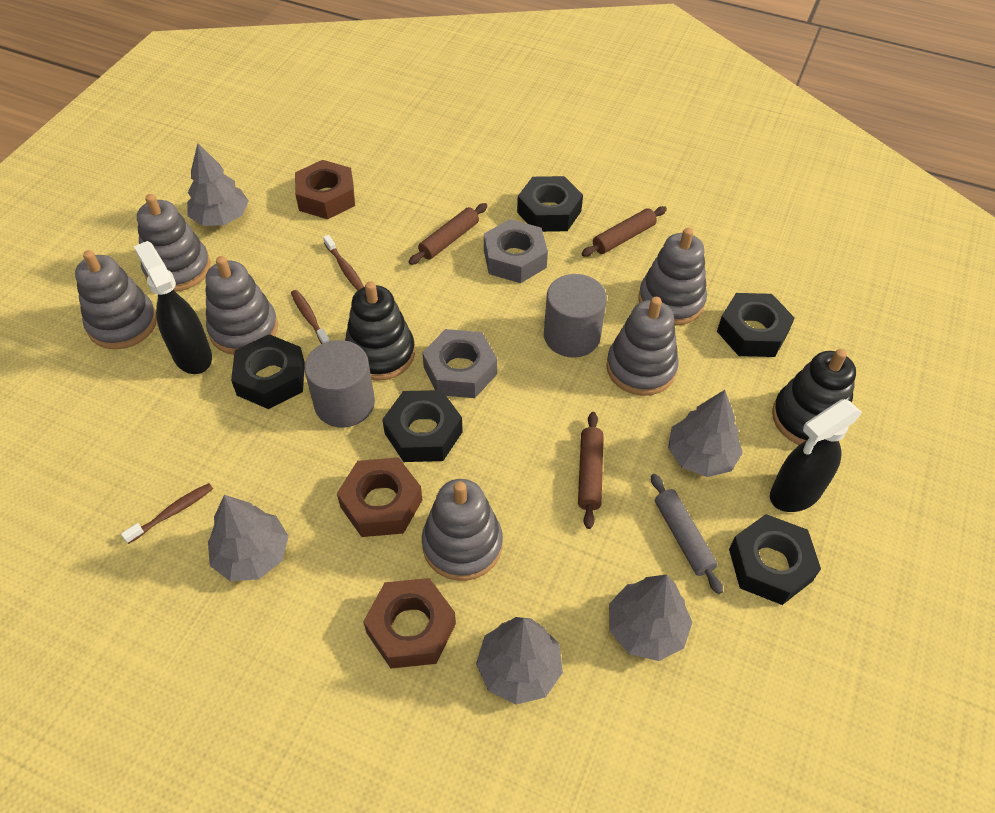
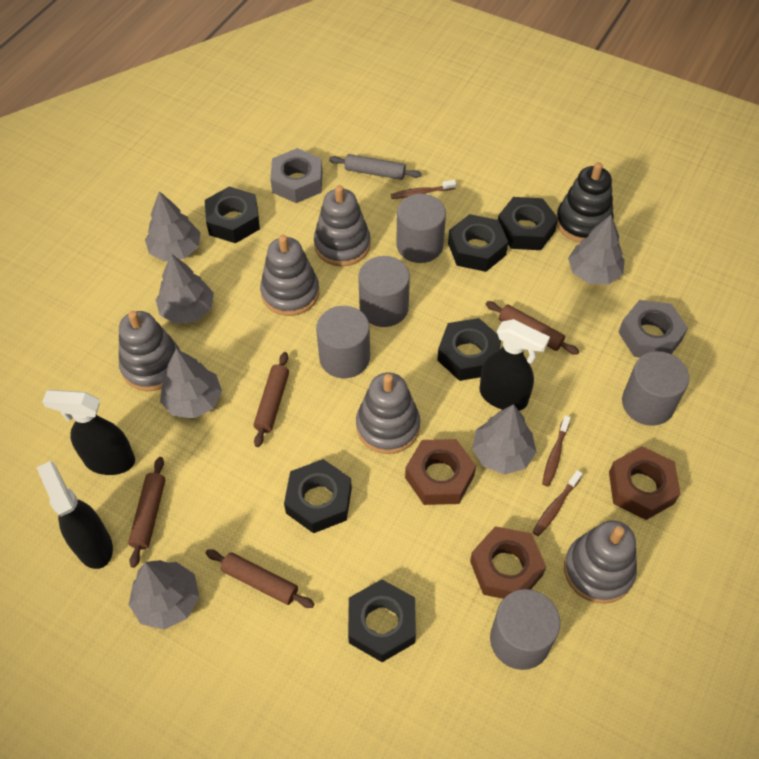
black nut: 5 -> 6
black spray bottle: 2 -> 3
black stacking toy: 2 -> 1
brown rolling pin: 3 -> 4
grey cylinder: 2 -> 5
grey stacking toy: 6 -> 5
grey tree: 5 -> 6

